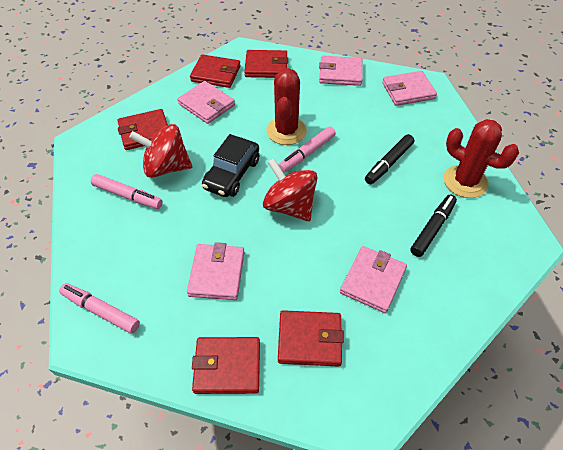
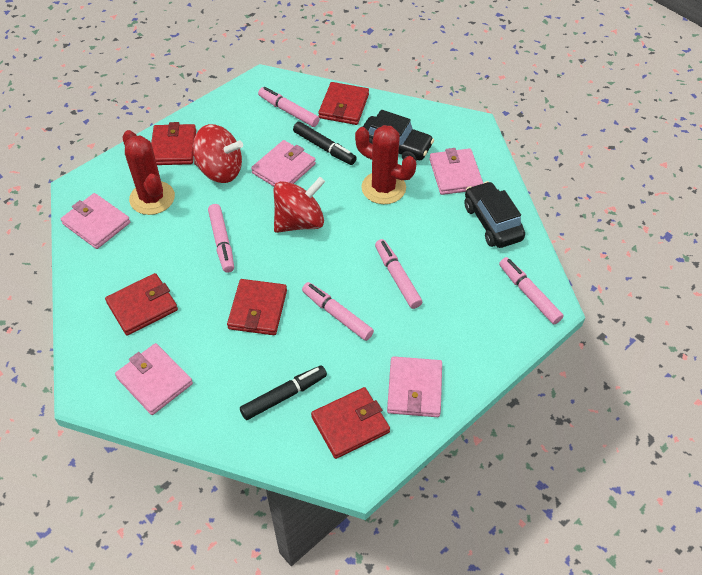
black car: 1 -> 2
pink marker: 3 -> 5

